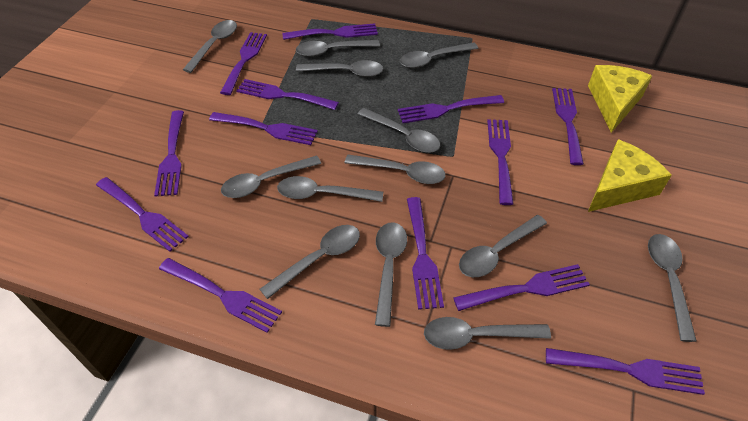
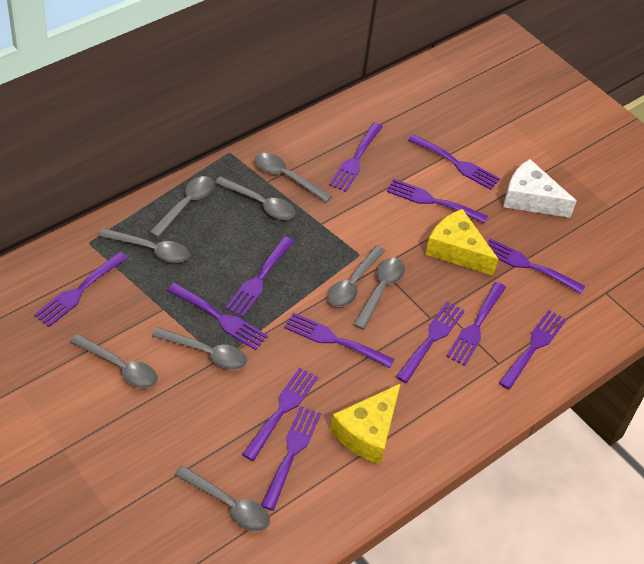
grey spoon: 13 -> 9
white cheese: 0 -> 1

